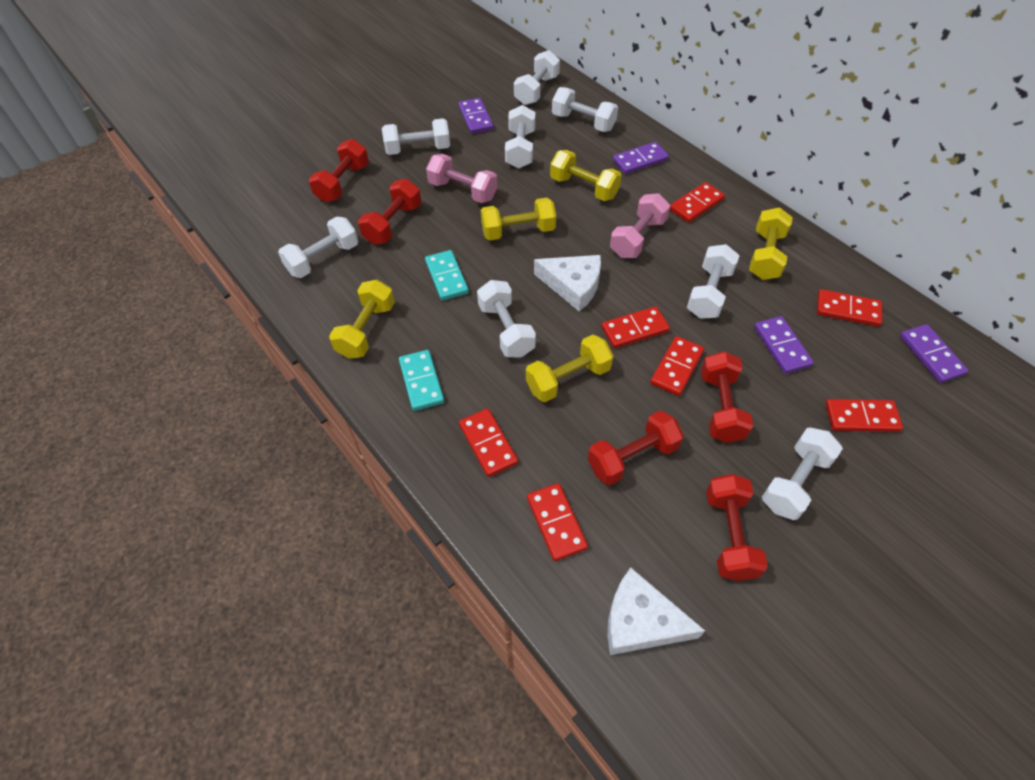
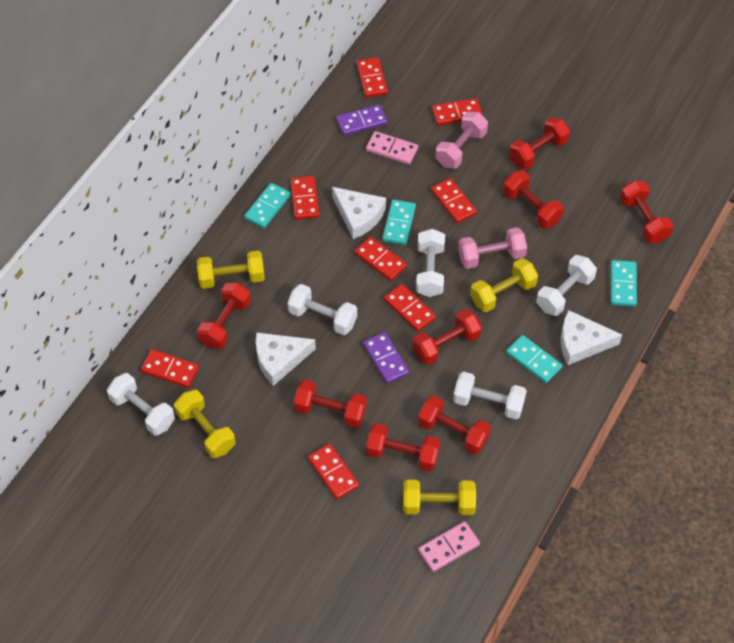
pink domino: 0 -> 2
purple domino: 4 -> 2
red domino: 7 -> 8
red dumbbell: 5 -> 8
turquoise domino: 2 -> 4
white cheese: 2 -> 3
white dumbbell: 8 -> 5
yellow dumbbell: 5 -> 4

